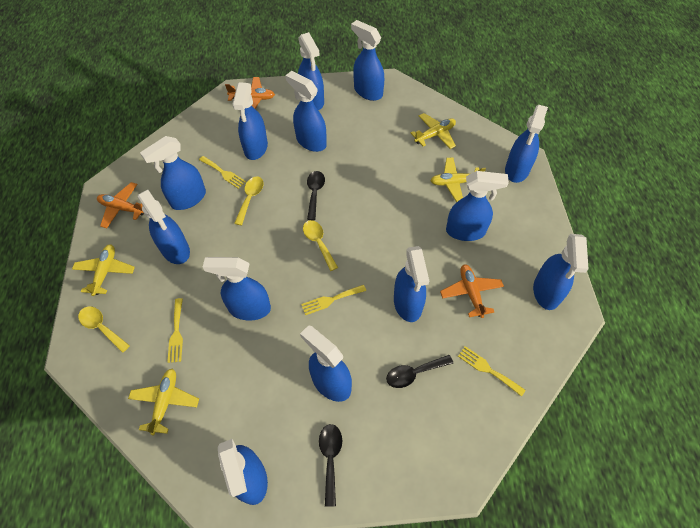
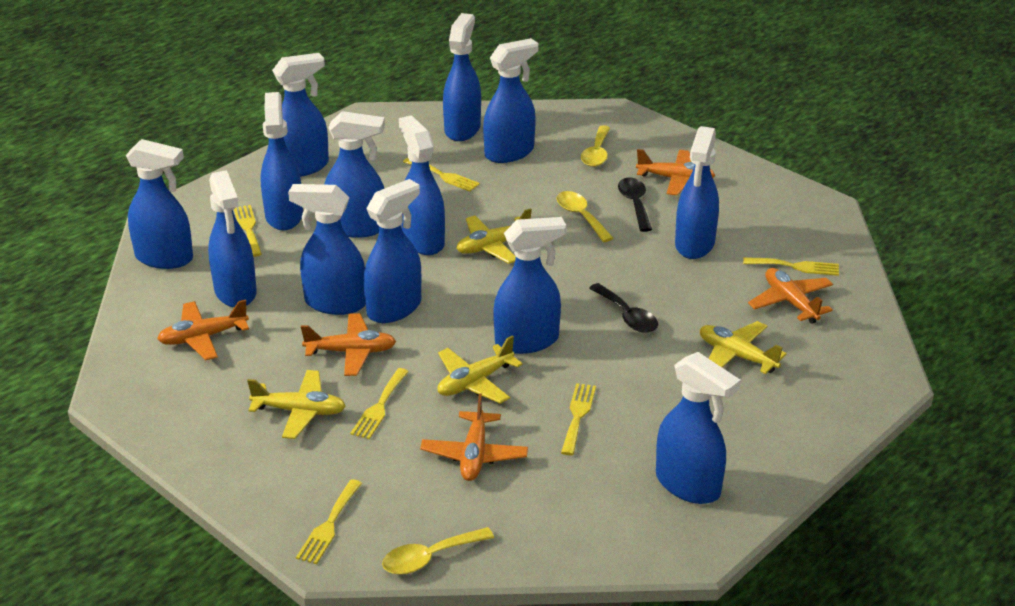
black spoon: 3 -> 2
orange plane: 3 -> 5
yellow fork: 4 -> 6

